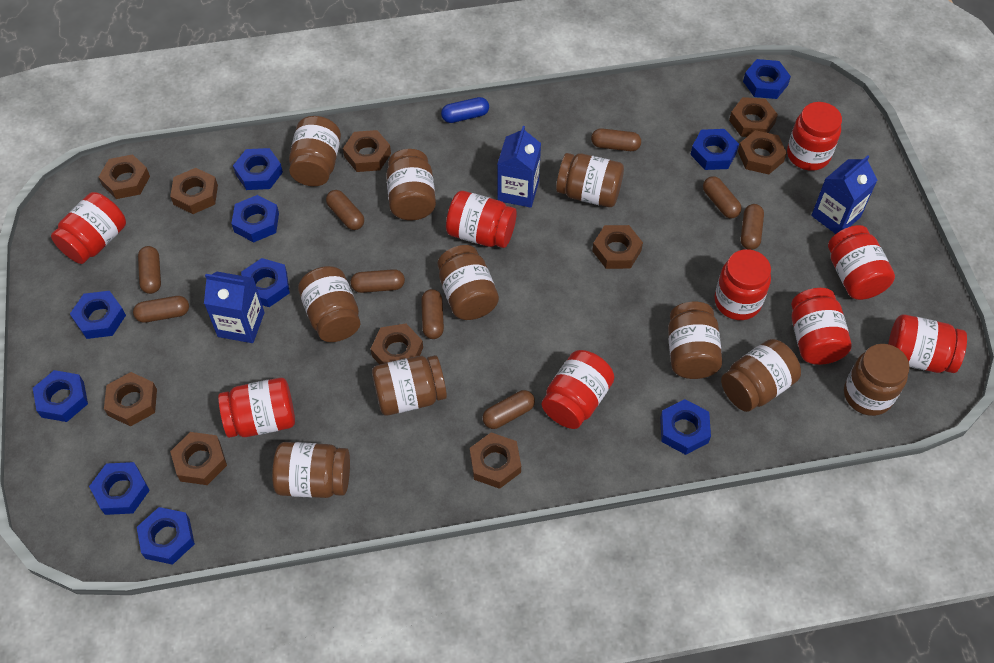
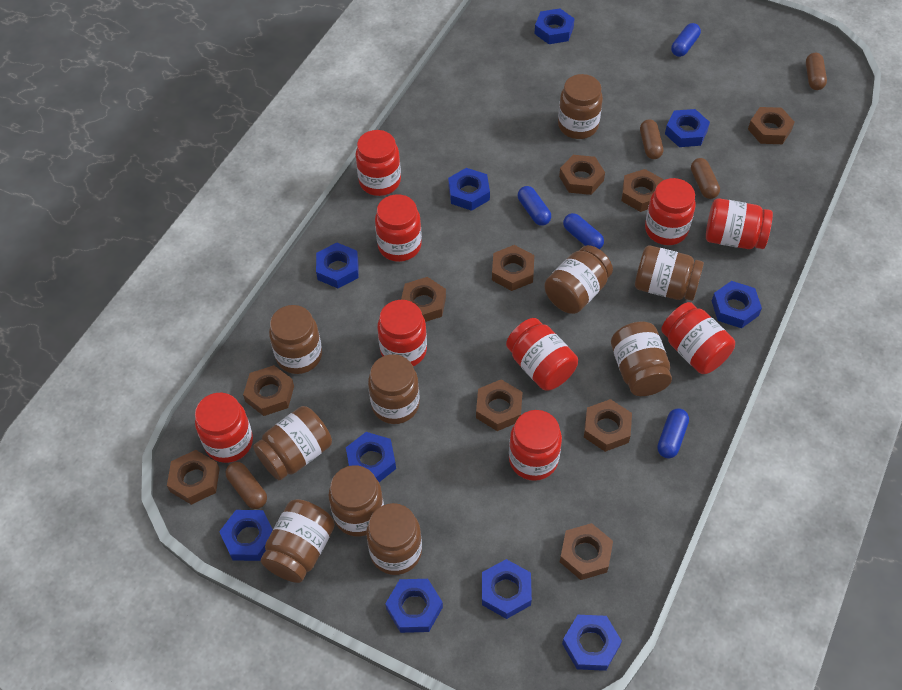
blue capsule: 1 -> 4
blue carton: 3 -> 0
brown capsule: 9 -> 4

